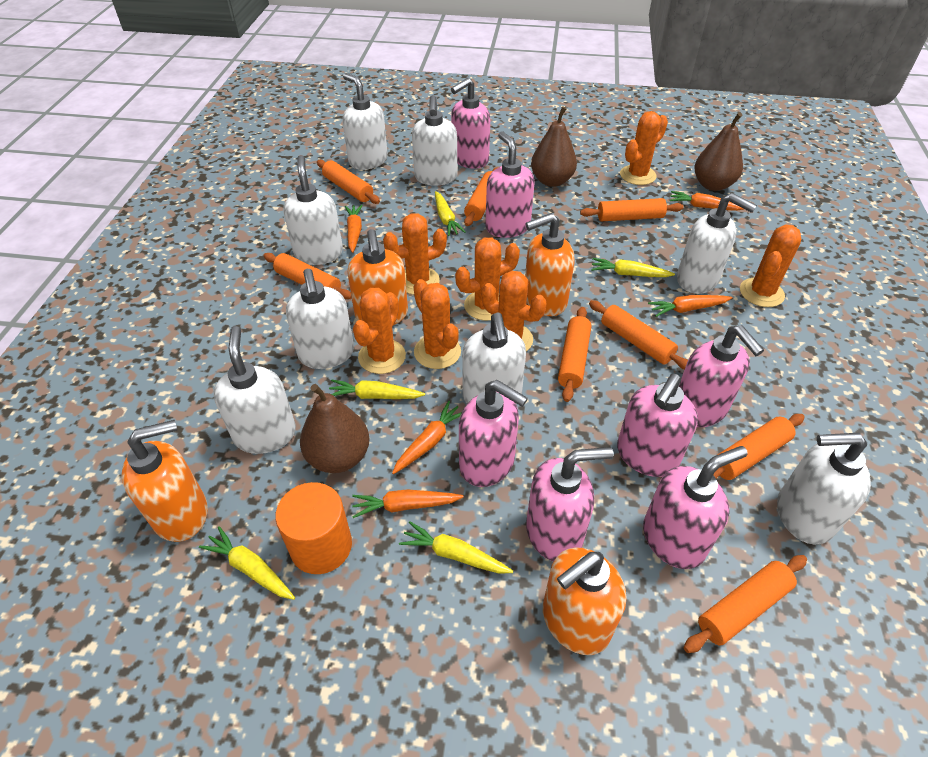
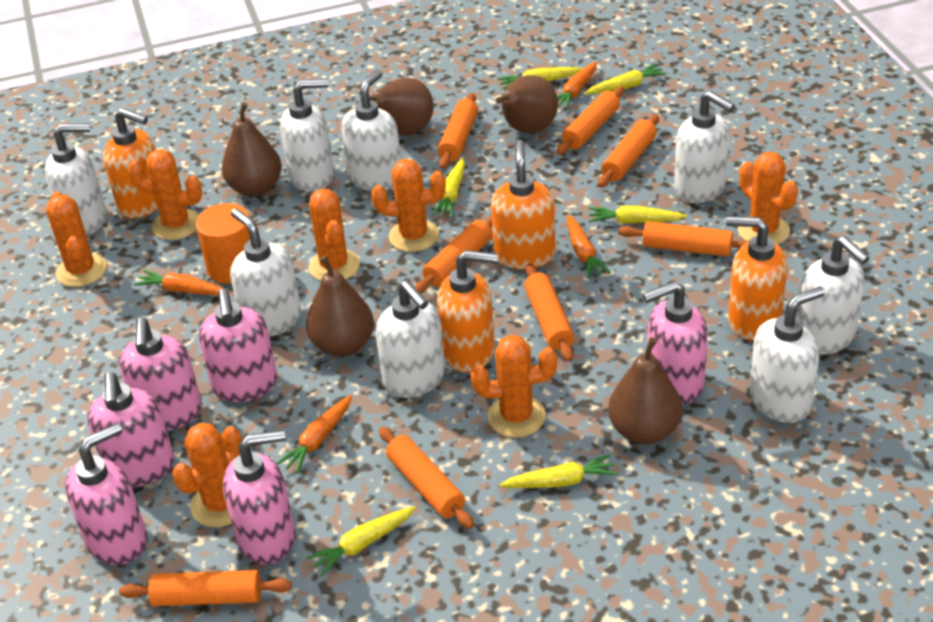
brown pear: 3 -> 5
orange carrot: 5 -> 4
pink soap dispenser: 7 -> 6
yellow carrot: 5 -> 6

